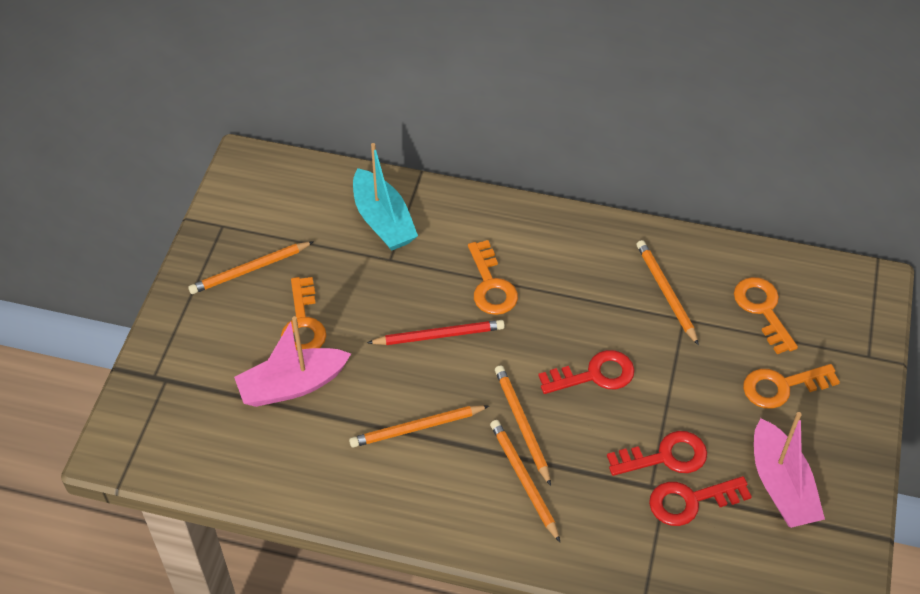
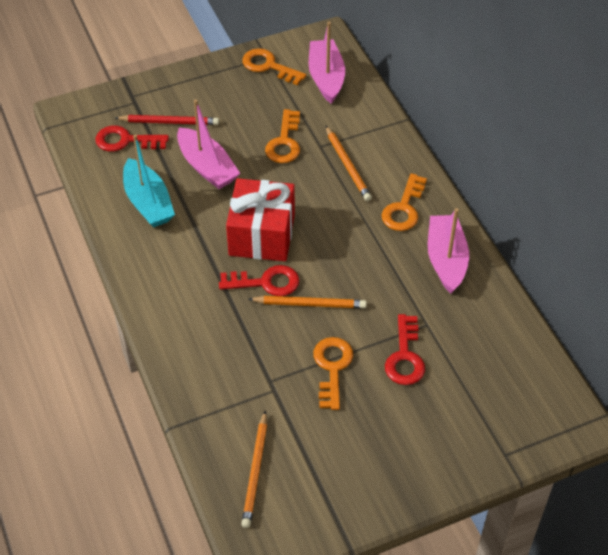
orange pencil: 5 -> 3
pink boat: 2 -> 3
red gift: 0 -> 1

